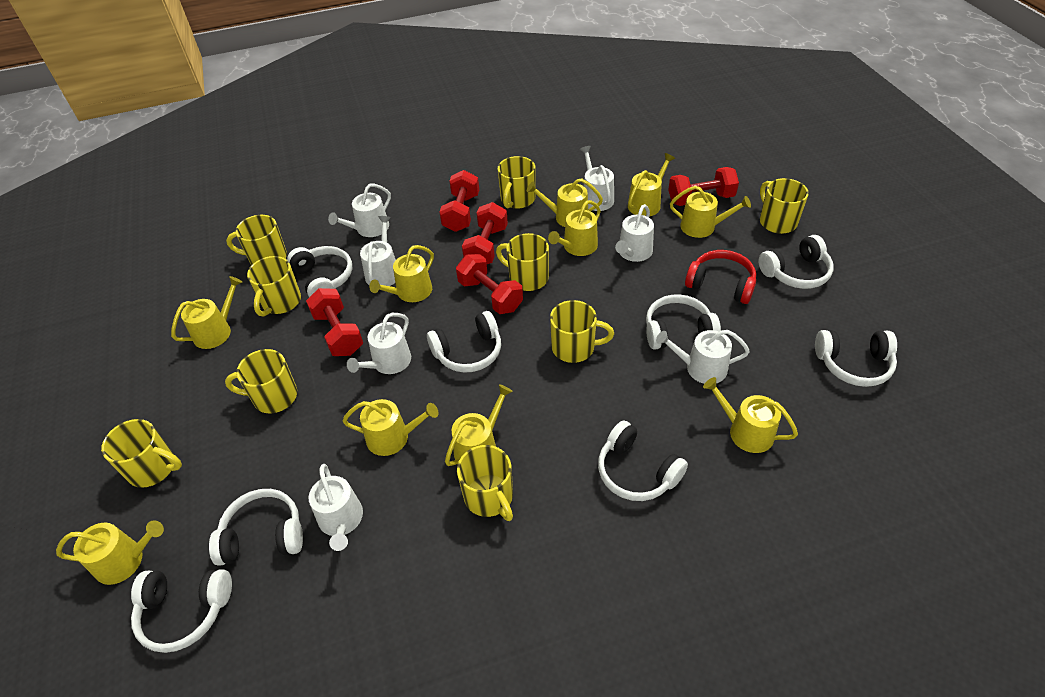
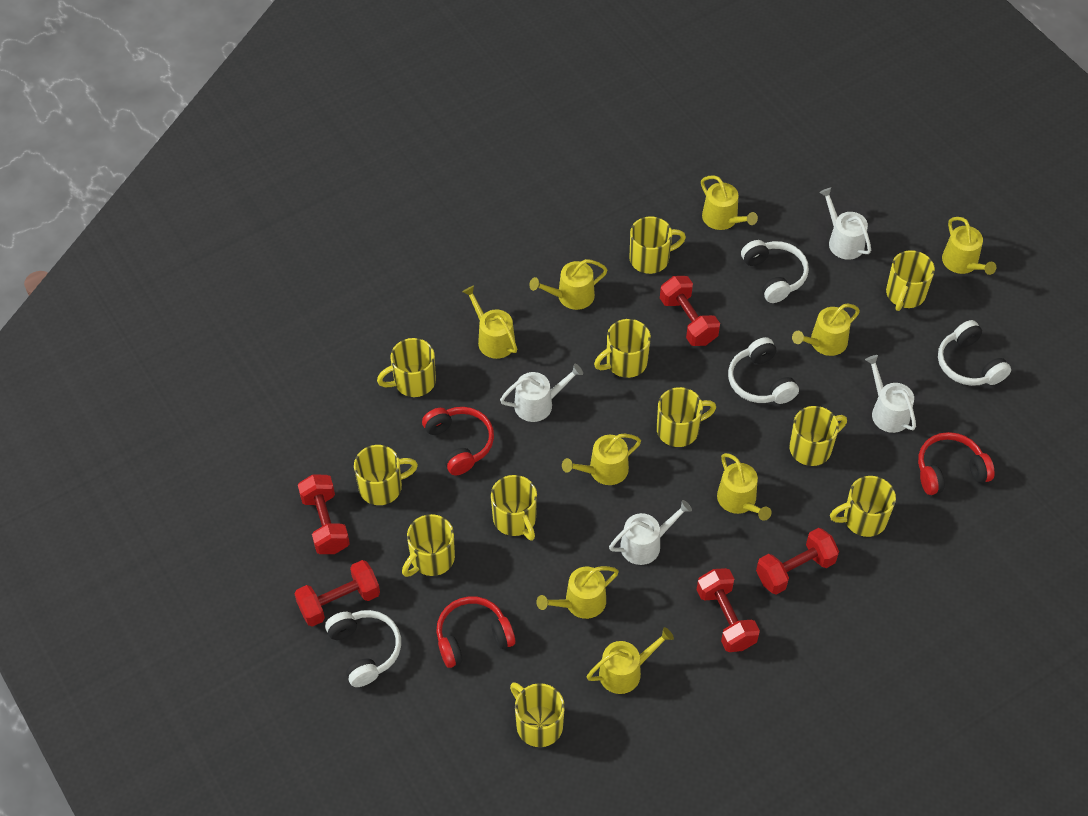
red headphones: 1 -> 3
white headphones: 8 -> 4
white watering can: 7 -> 4
yellow mug: 9 -> 11
yellow watering can: 10 -> 9

